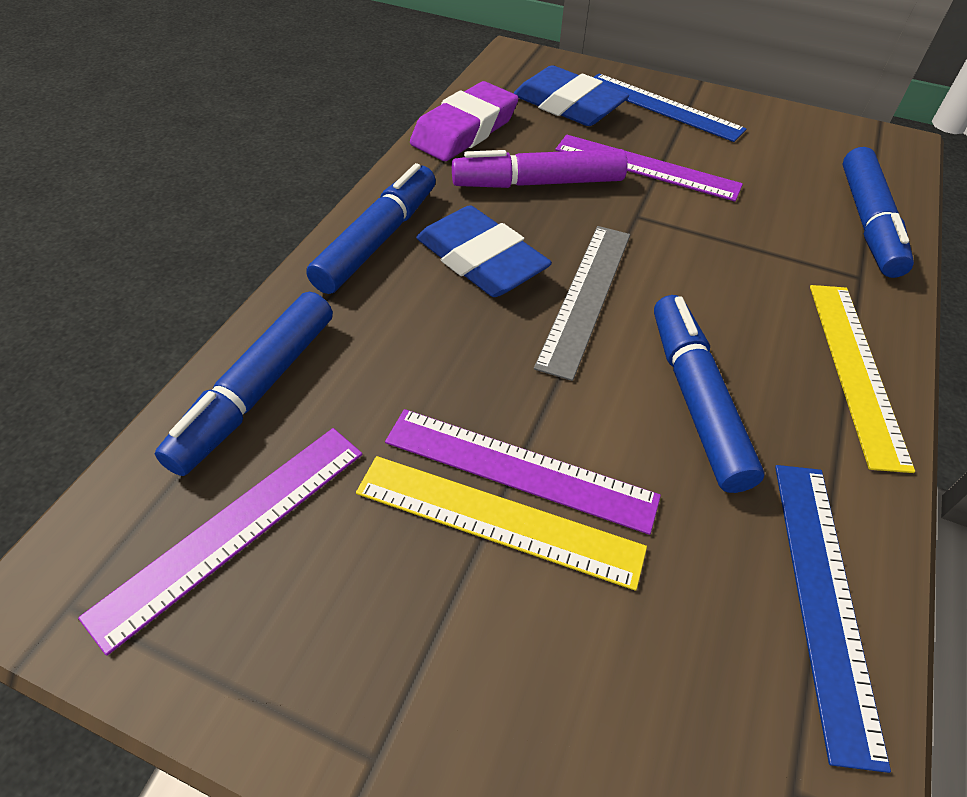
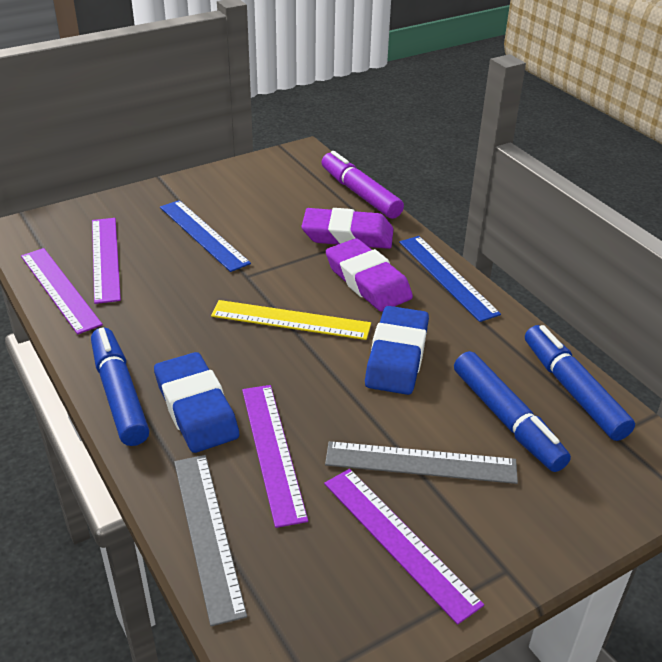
blue marker: 4 -> 3
grey ruler: 1 -> 2
purple eraser: 1 -> 2
purple ruler: 3 -> 4
yellow ruler: 2 -> 1

